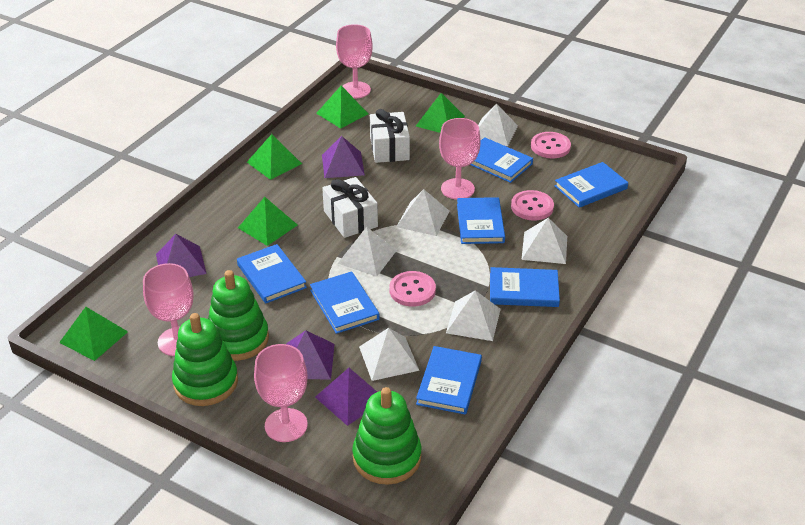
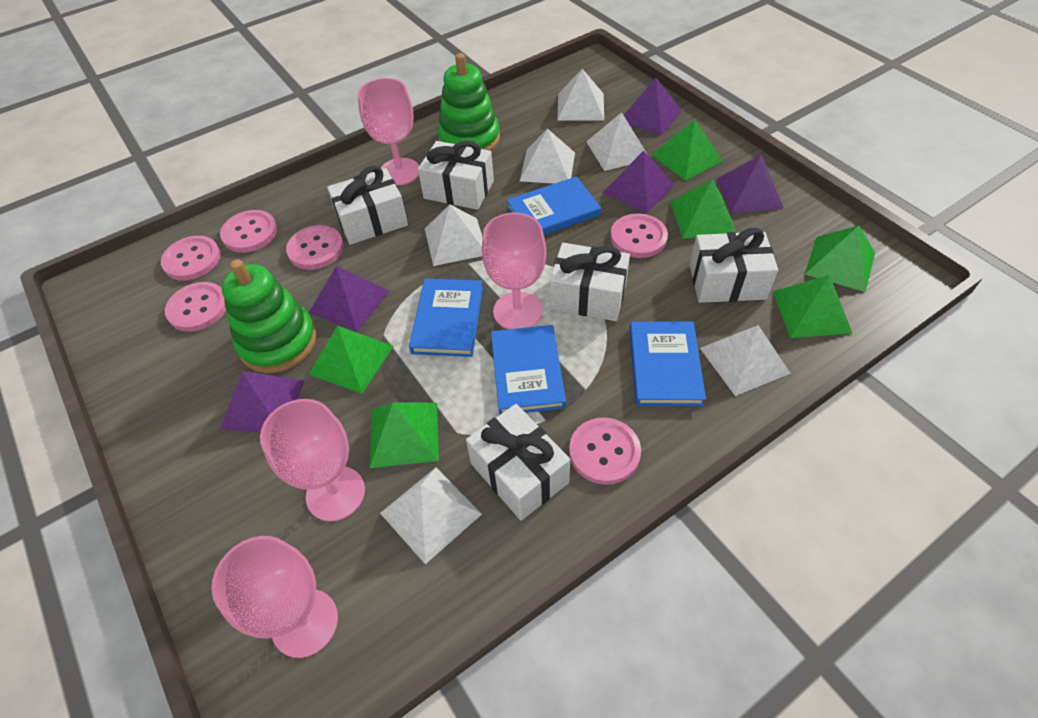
blue book: 7 -> 4
green pyramid: 5 -> 6
green stacking toy: 3 -> 2
pink button: 3 -> 6
purple pyramid: 4 -> 5
white gift: 2 -> 5

